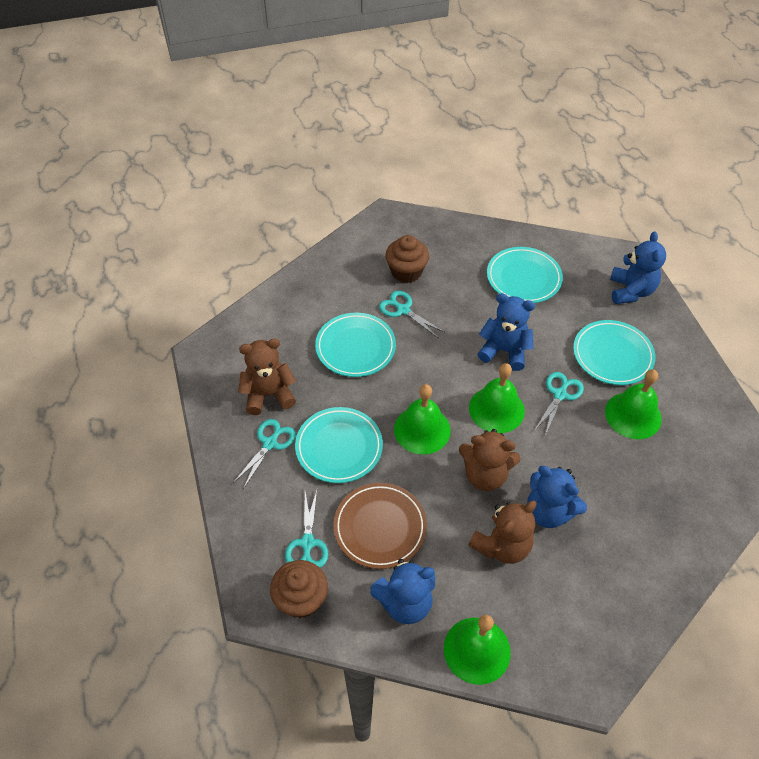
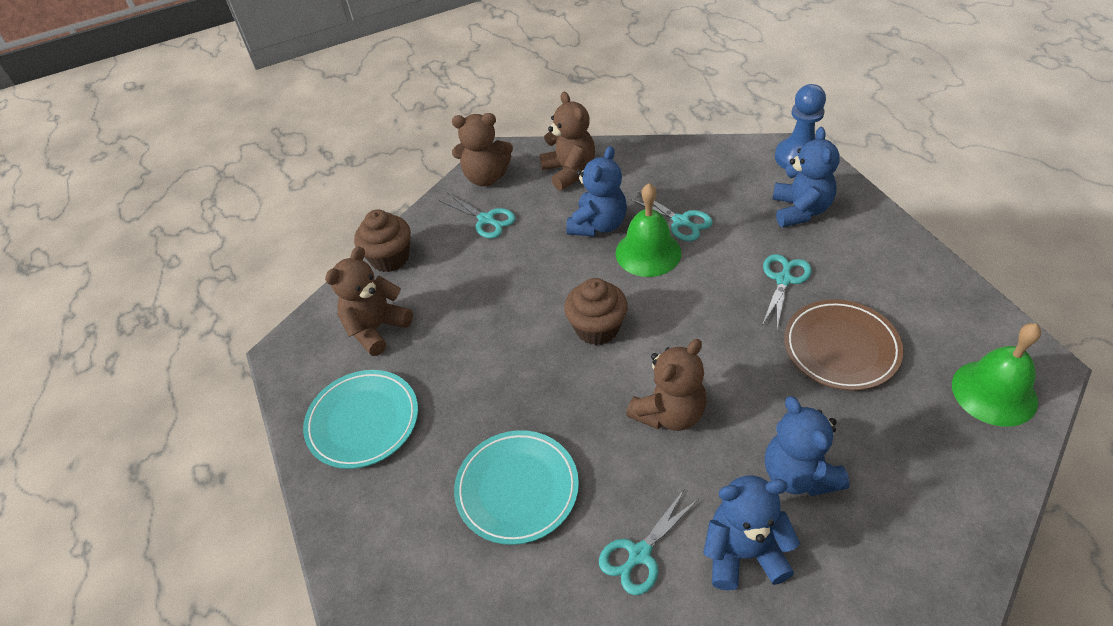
blue pawn: 0 -> 1
brown teddy bear: 3 -> 4
green bell: 4 -> 2
turquoise plate: 4 -> 2

